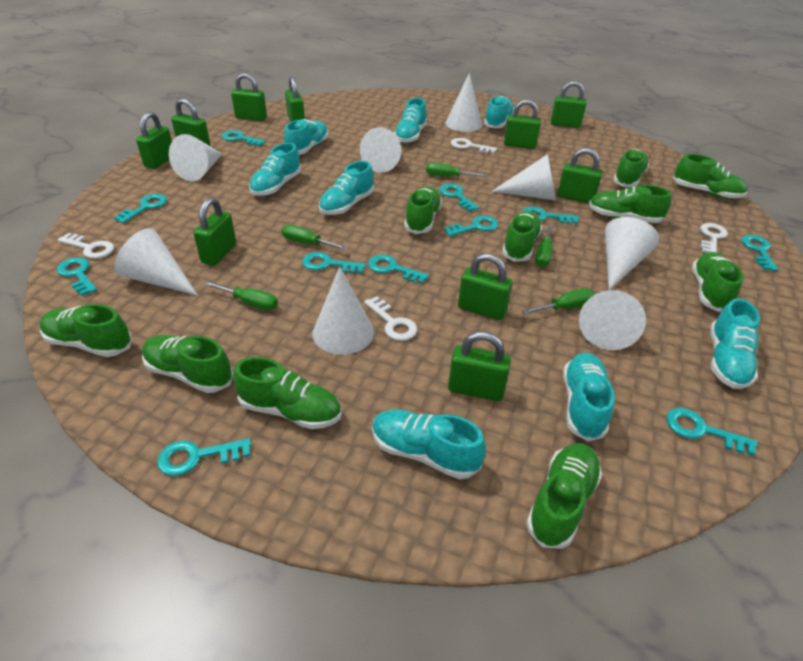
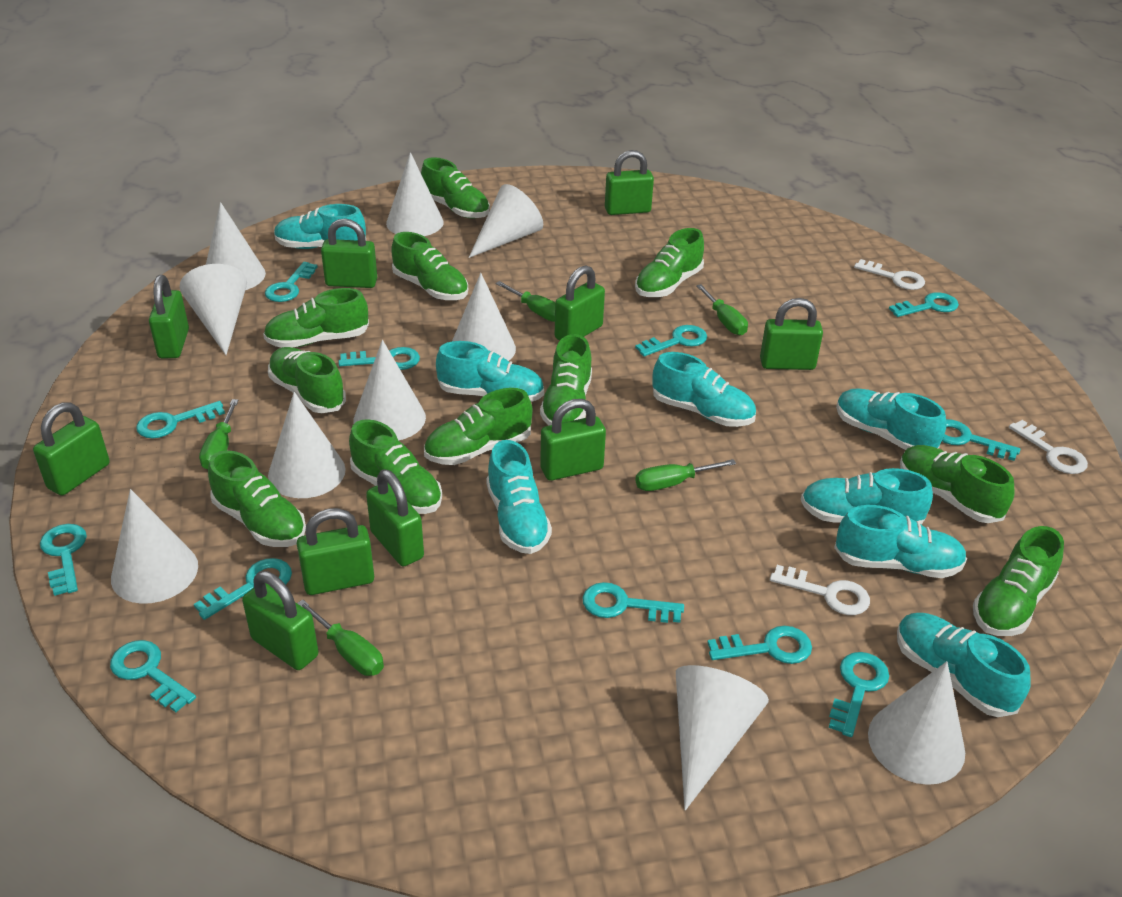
green shoe: 10 -> 11
turquoise key: 11 -> 12
white cone: 8 -> 10
white key: 4 -> 3

